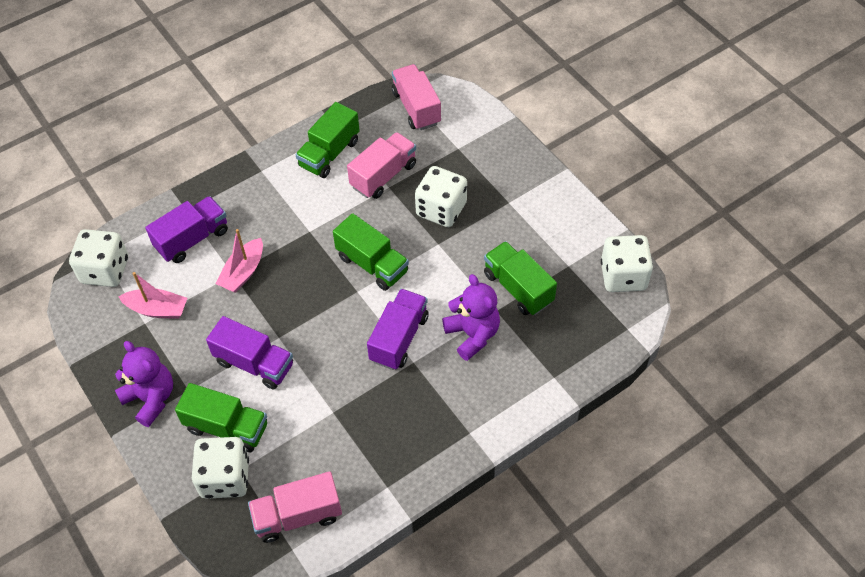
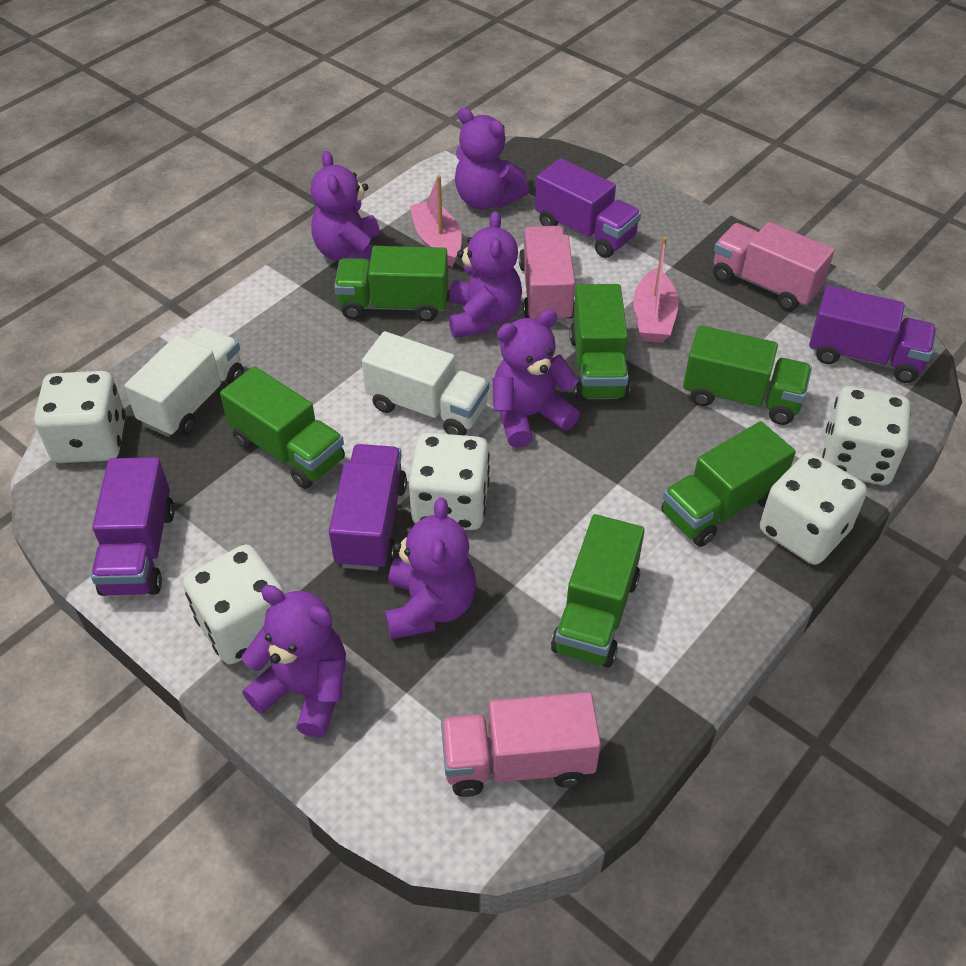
green truck: 4 -> 6
purple teddy bear: 2 -> 6
purple truck: 3 -> 4
white dice: 4 -> 5
white truck: 0 -> 2

